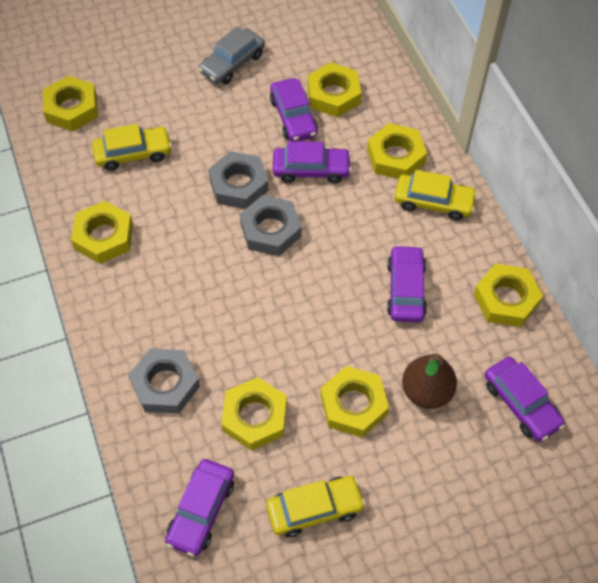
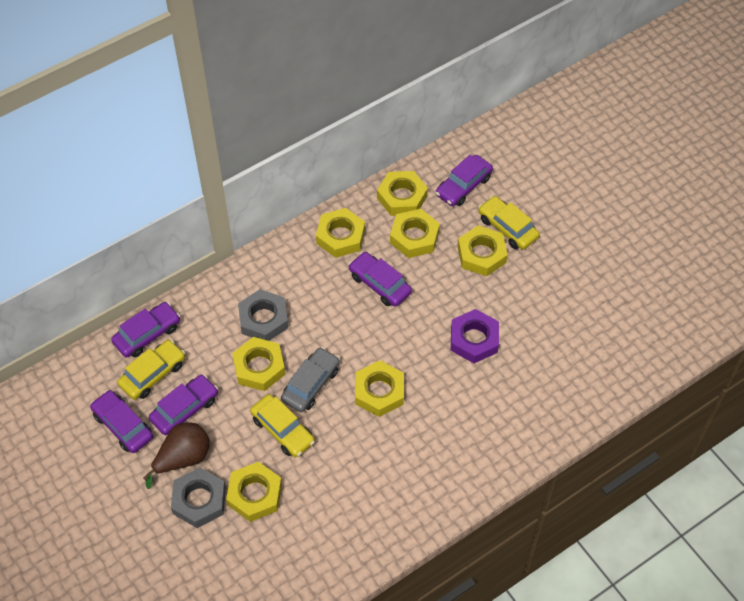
grey nut: 3 -> 2
purple nut: 0 -> 1

